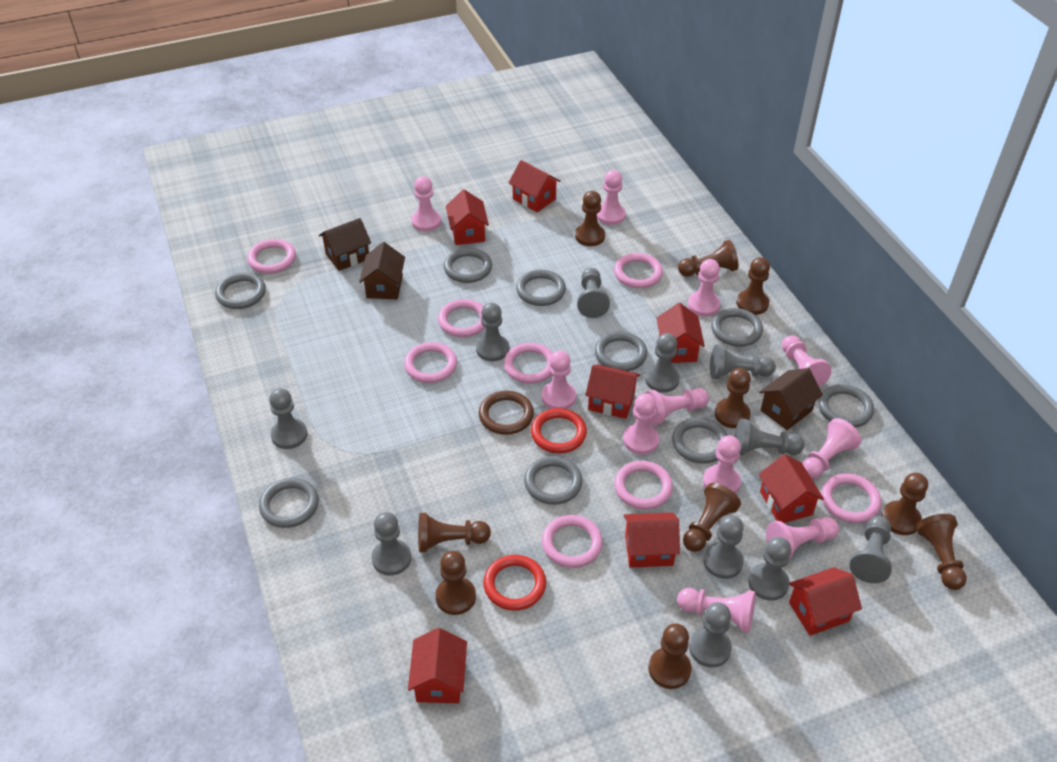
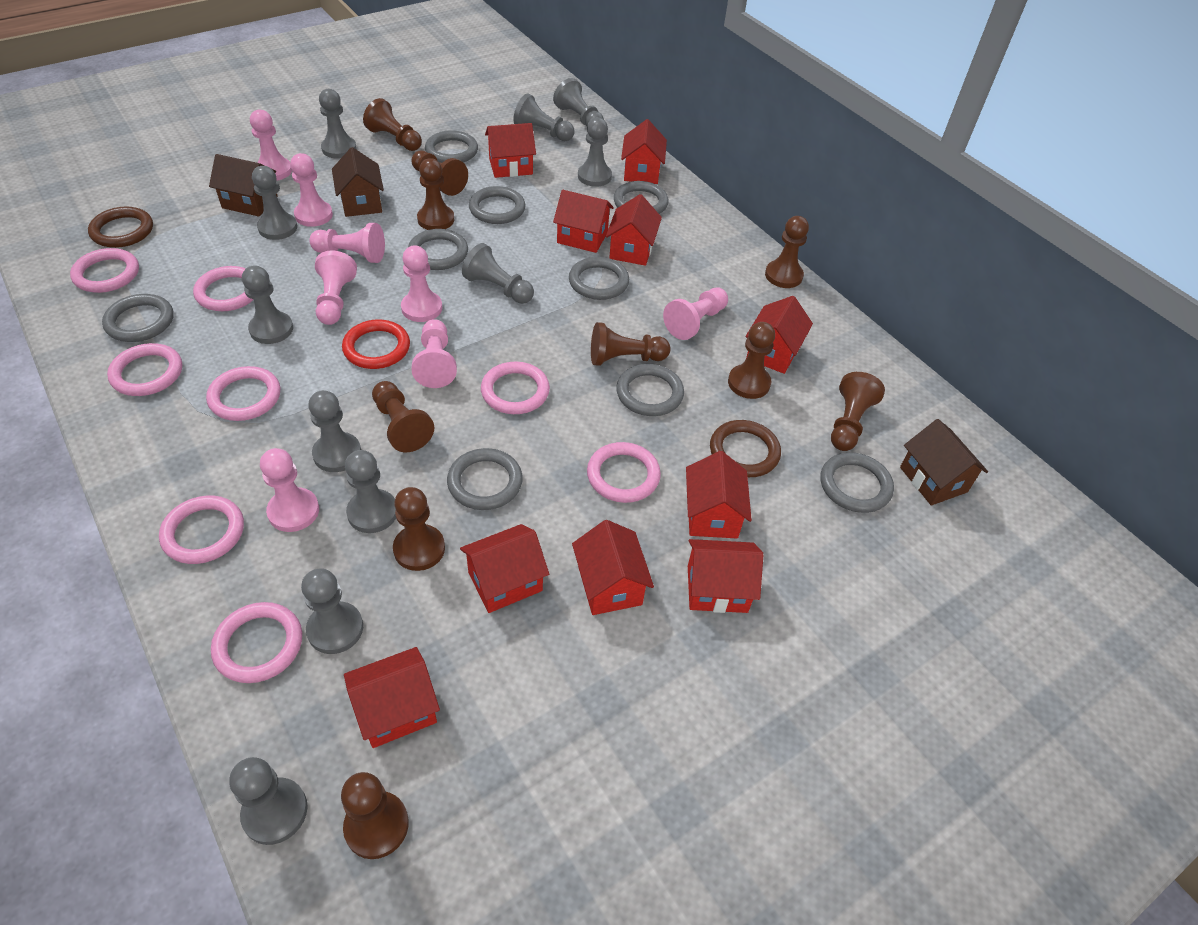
brown ring: 1 -> 2
pink pawn: 11 -> 8
red house: 8 -> 10
red ring: 2 -> 1

